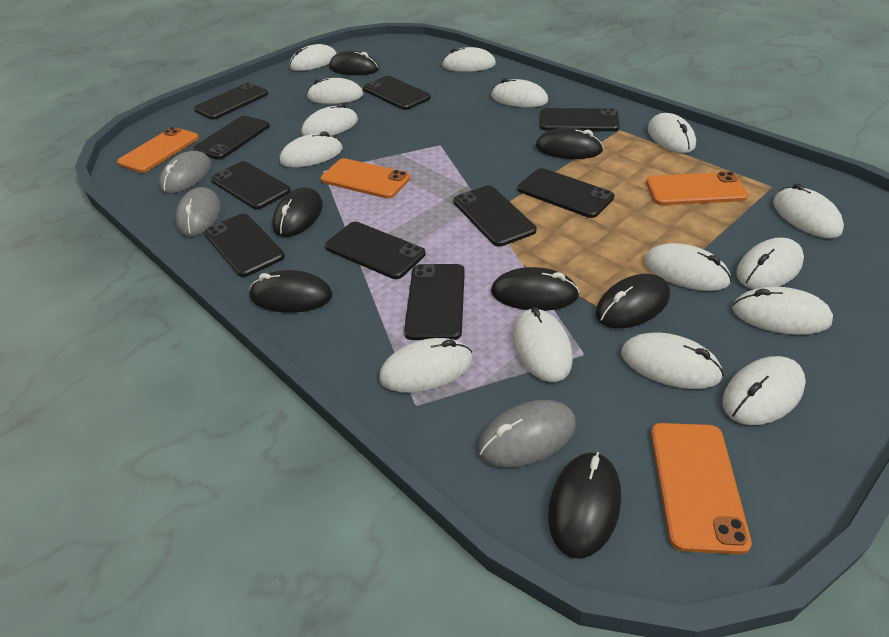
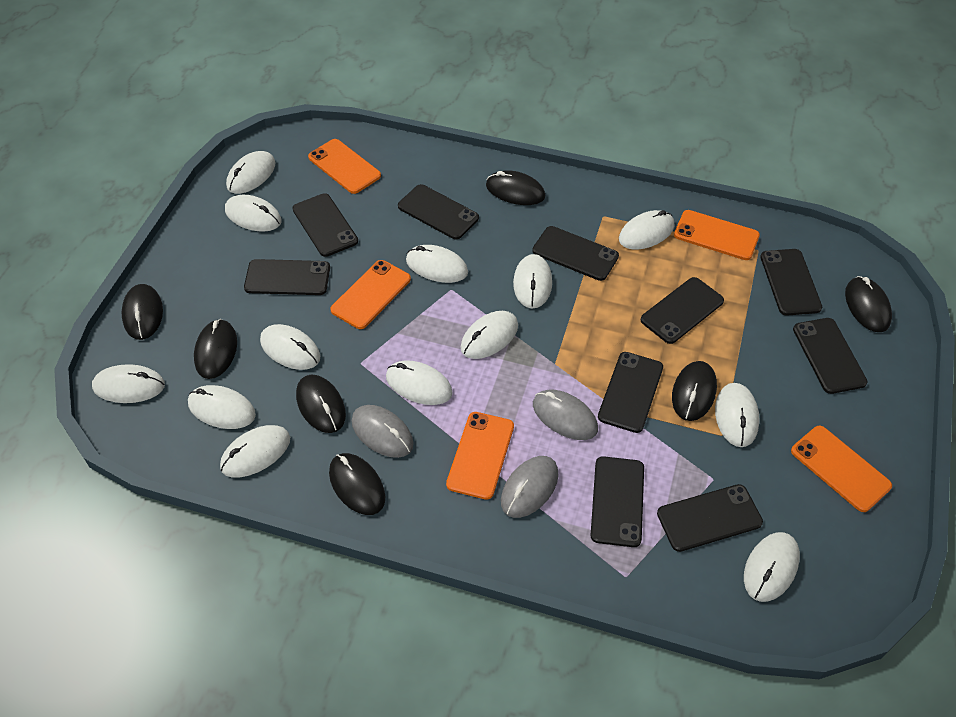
orange phone: 4 -> 5
white mouse: 15 -> 13

